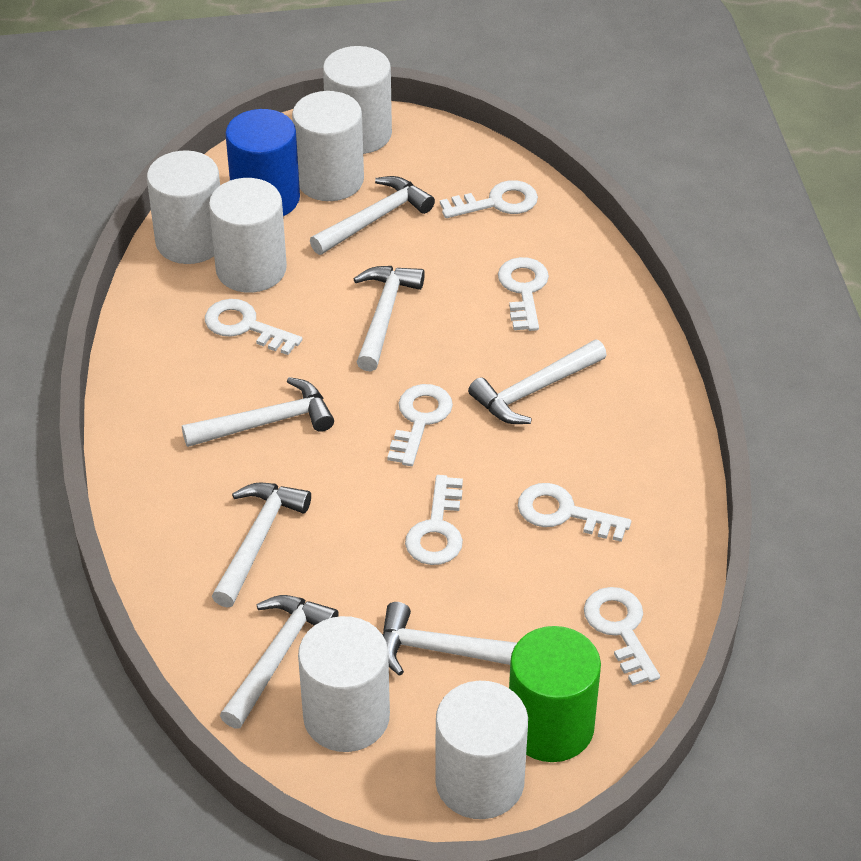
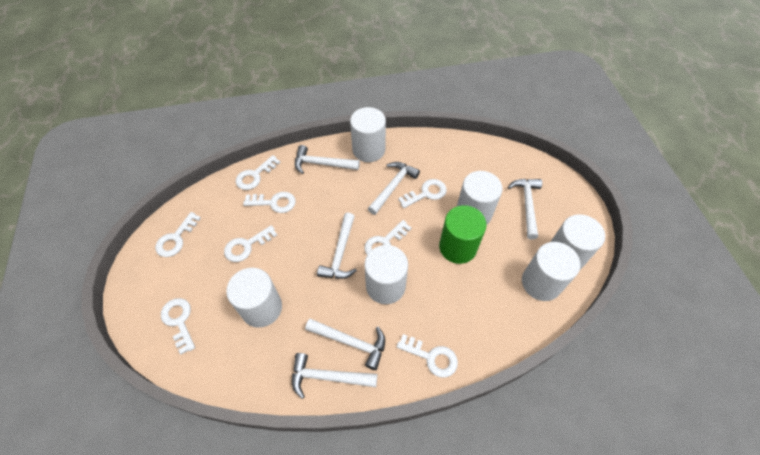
blue cylinder: 1 -> 0
white hammer: 7 -> 6
white key: 7 -> 8

